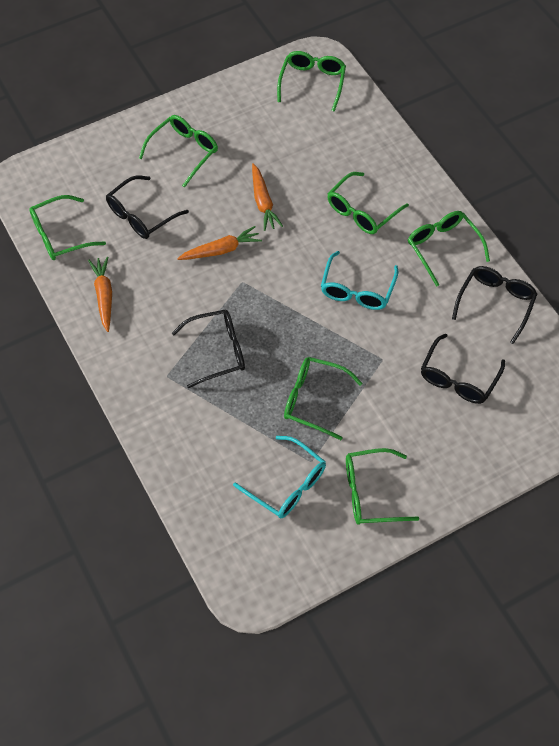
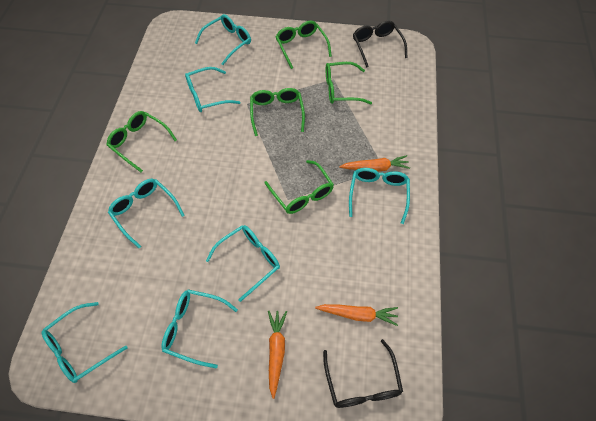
black glasses: 4 -> 2
green glasses: 7 -> 5
turquoise glasses: 2 -> 7

